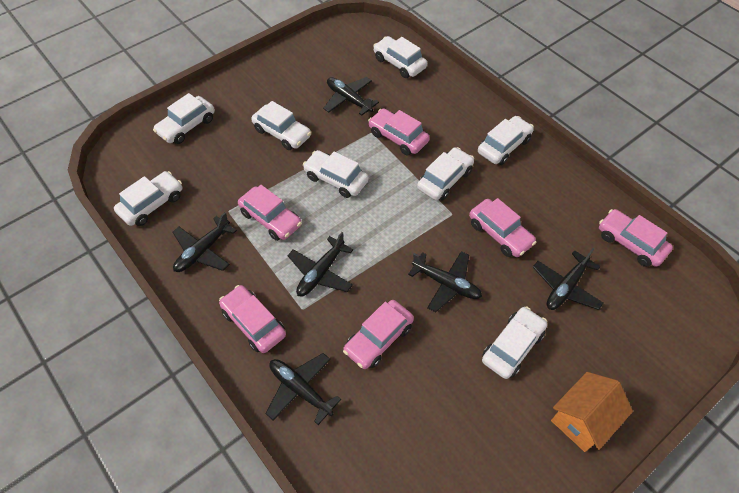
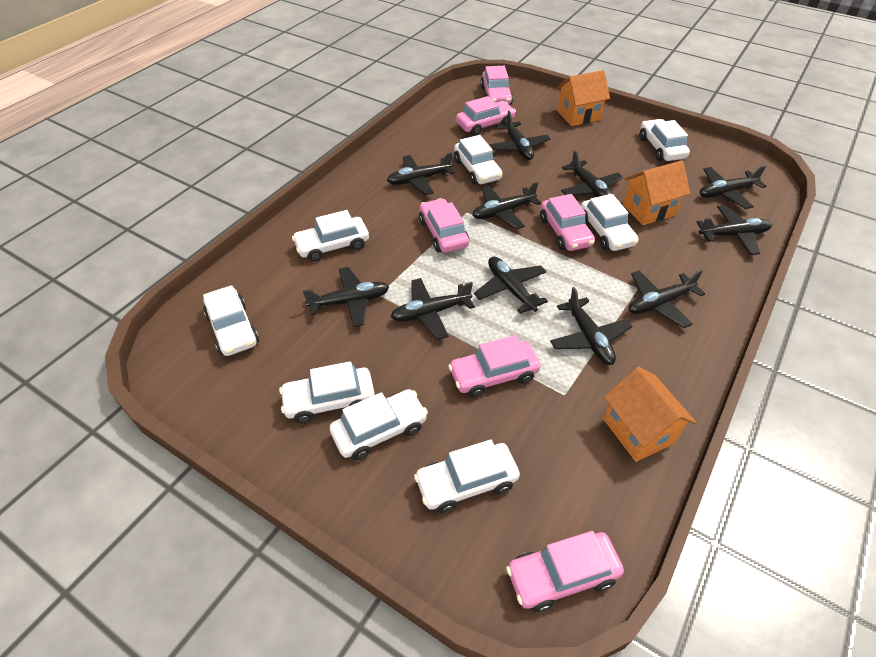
black plane: 6 -> 11
orange house: 1 -> 3

